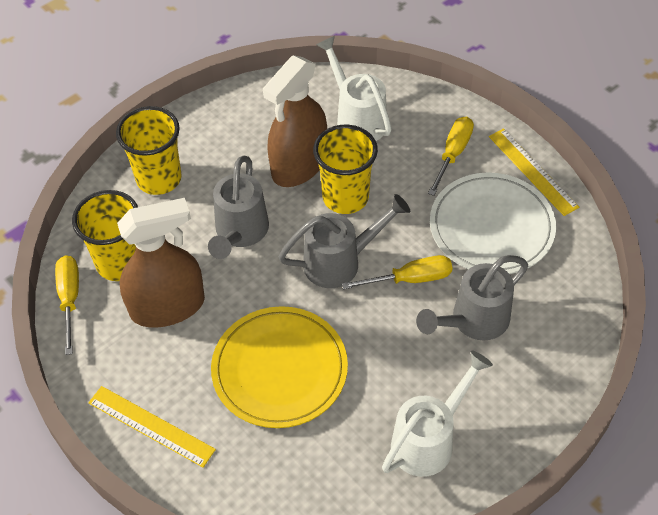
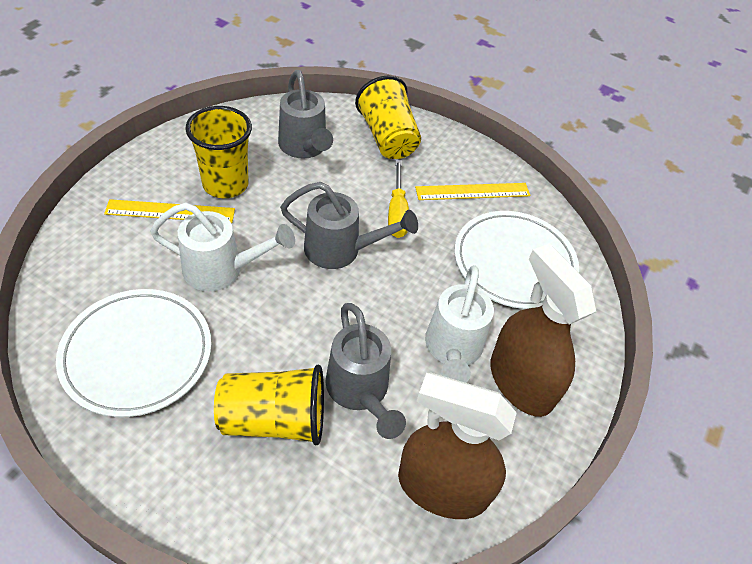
white plate: 1 -> 2
yellow plate: 1 -> 0
yellow screwdriver: 3 -> 1

